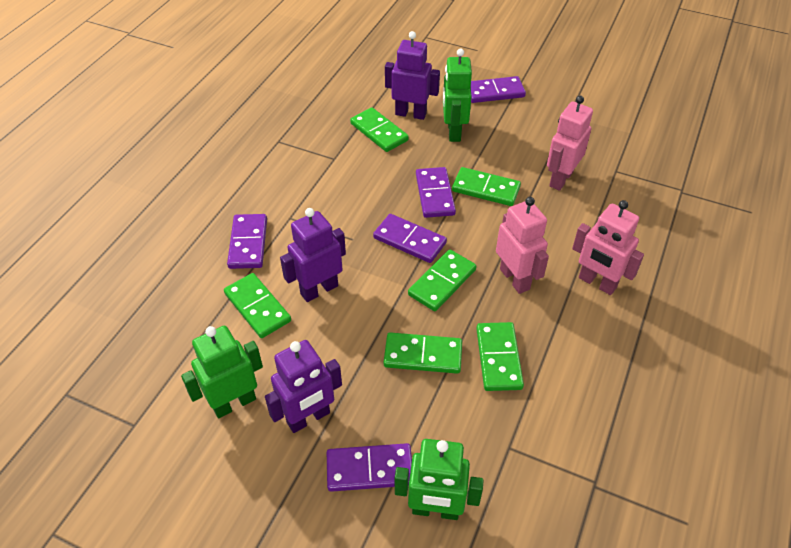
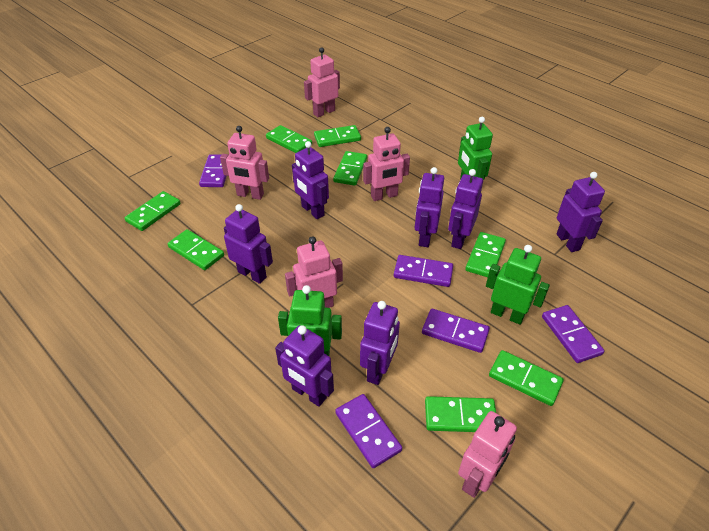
green domino: 6 -> 8
pink robot: 3 -> 5
purple robot: 3 -> 7

